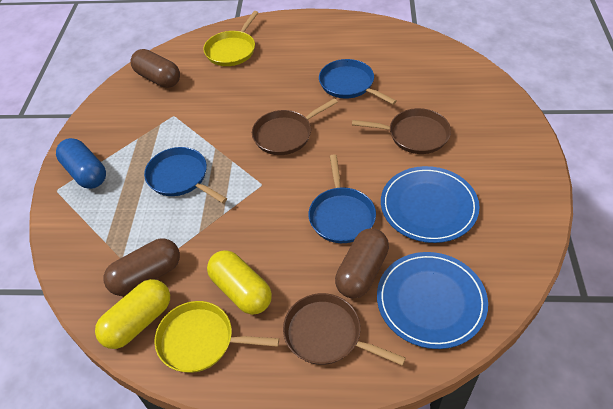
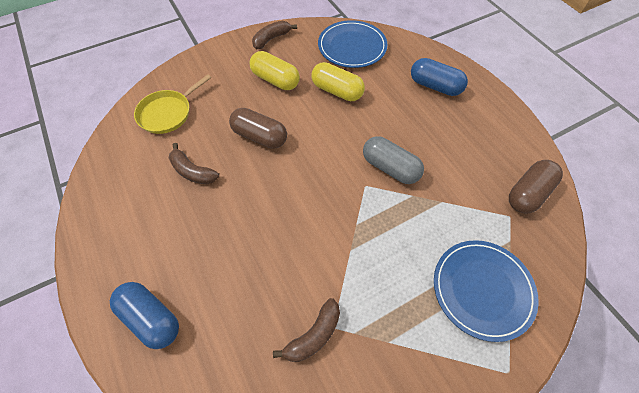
blue capsule: 1 -> 2
blue pan: 3 -> 0
brown banana: 0 -> 3
brown capsule: 3 -> 2
brown pan: 3 -> 0
grey capsule: 0 -> 1
yellow pan: 2 -> 1

